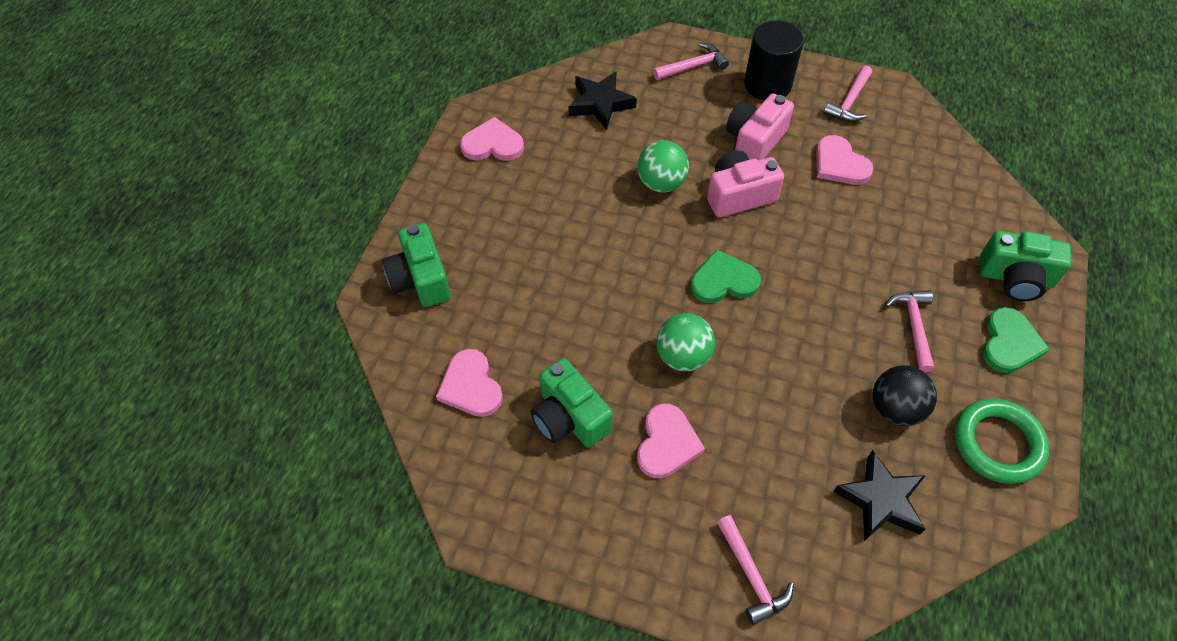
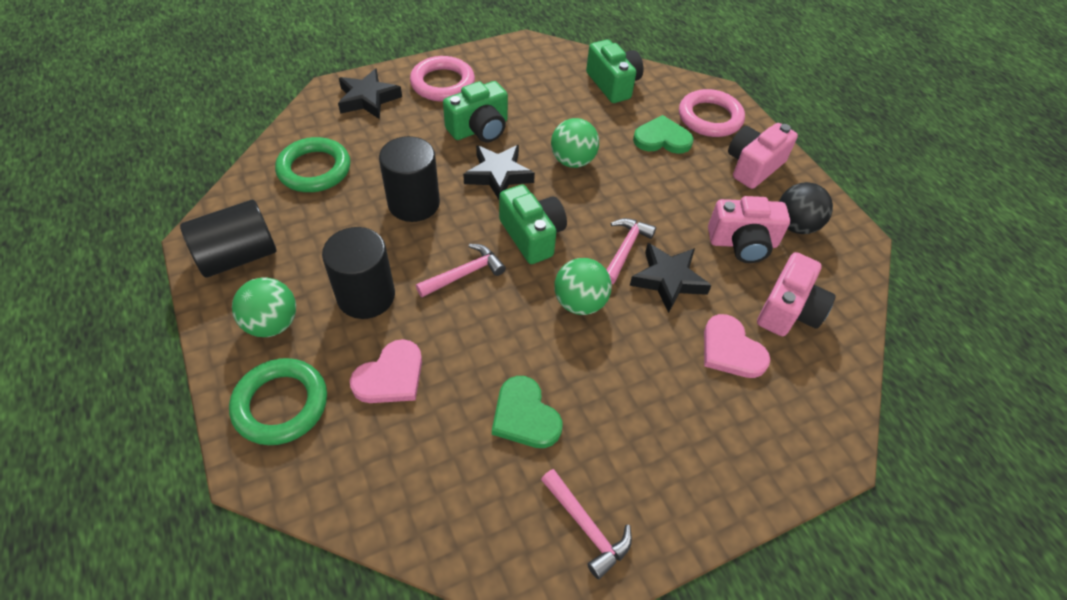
black cylinder: 1 -> 3
black star: 2 -> 3
green ball: 2 -> 3
green ring: 1 -> 2
pink camera: 2 -> 3
pink hammer: 4 -> 3
pink heart: 4 -> 2
pink ring: 0 -> 2

